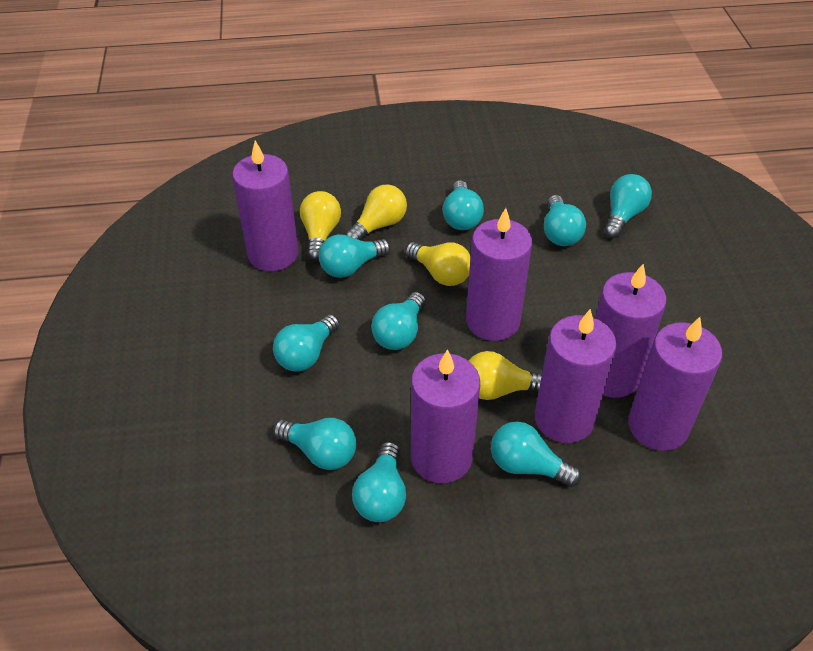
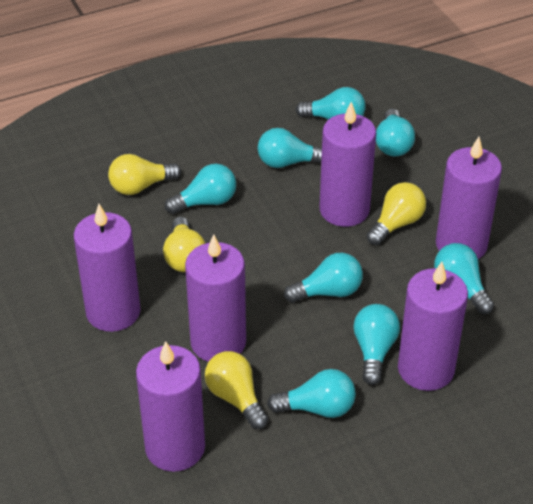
turquoise light bulb: 9 -> 8

